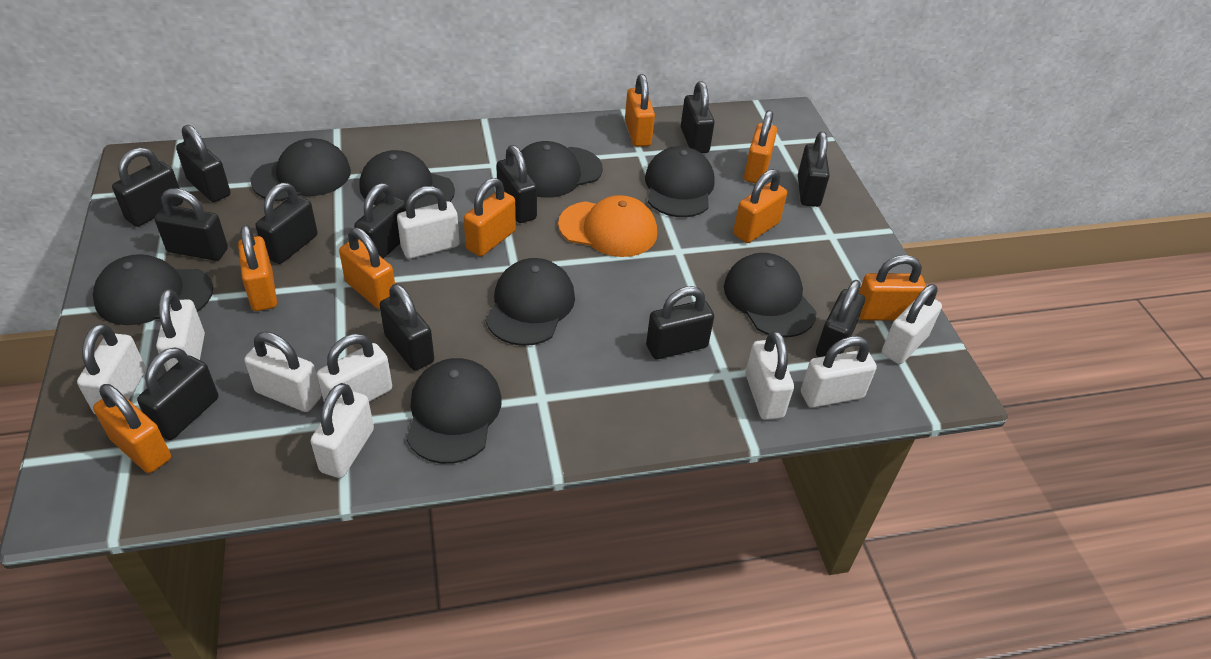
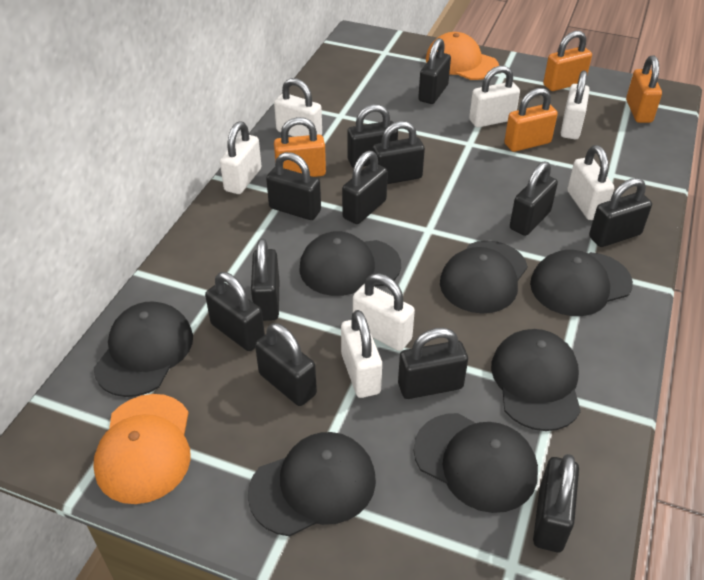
black cap: 8 -> 7
orange cap: 1 -> 2
orange padlock: 8 -> 4
white padlock: 9 -> 7

